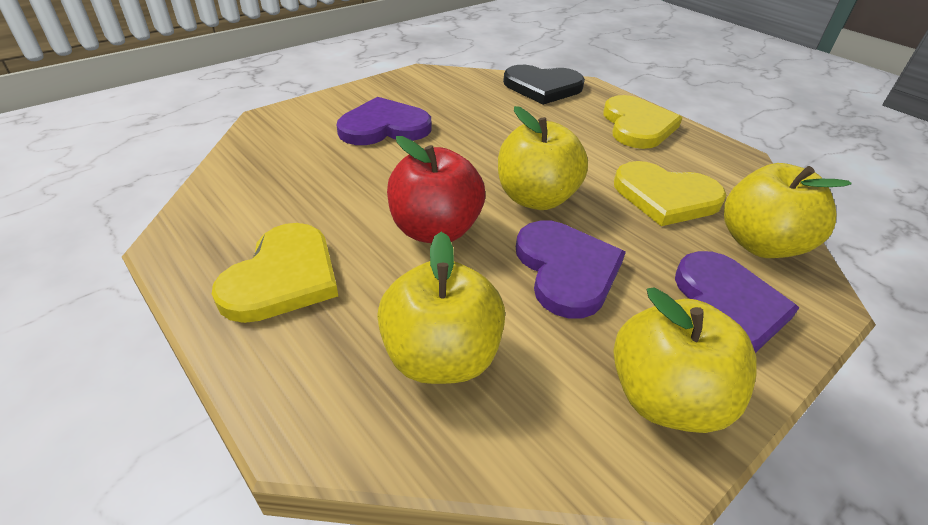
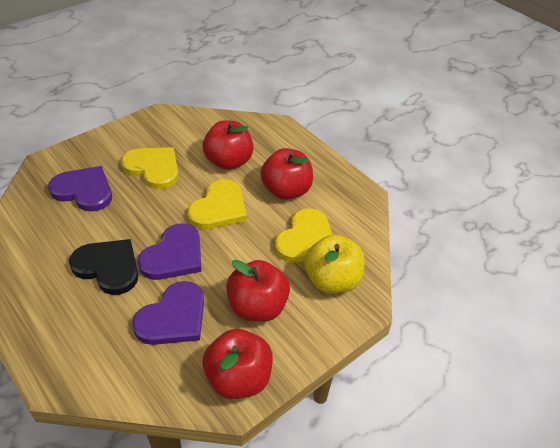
red apple: 1 -> 4
yellow apple: 4 -> 1

